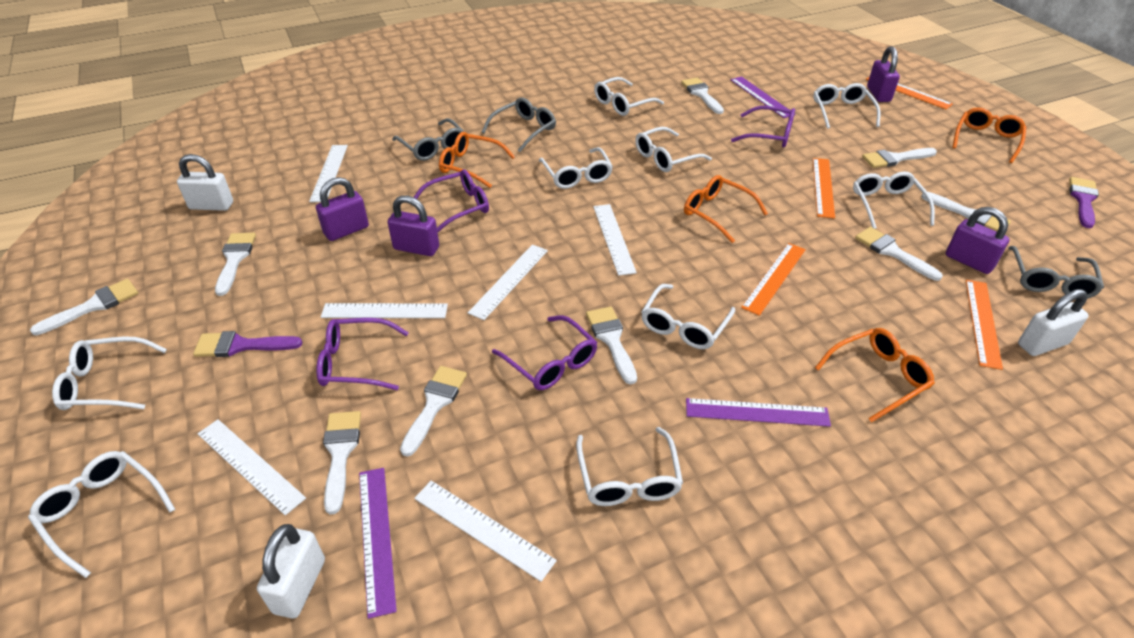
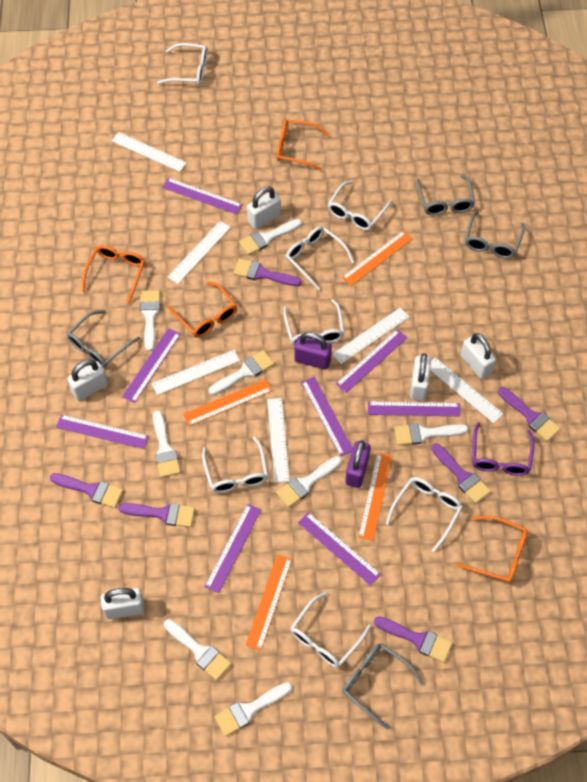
grey glasses: 3 -> 4
purple brush: 2 -> 6
purple glasses: 4 -> 1
purple padlock: 4 -> 2
purple ruler: 3 -> 8
white brush: 9 -> 8
white glasses: 9 -> 7
white padlock: 3 -> 5

